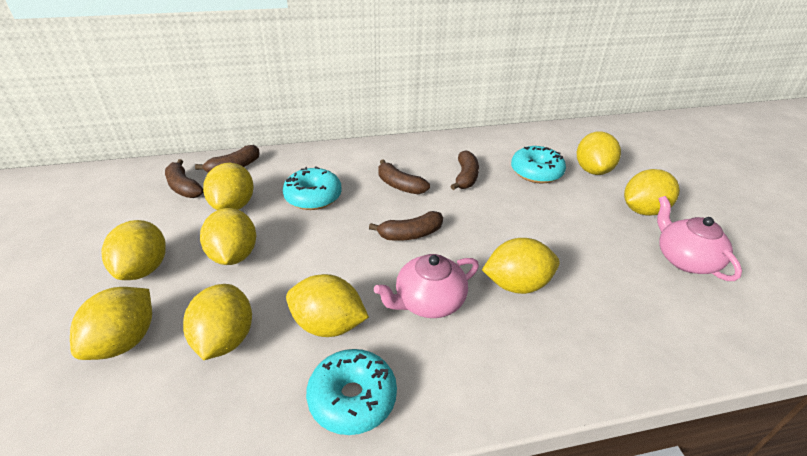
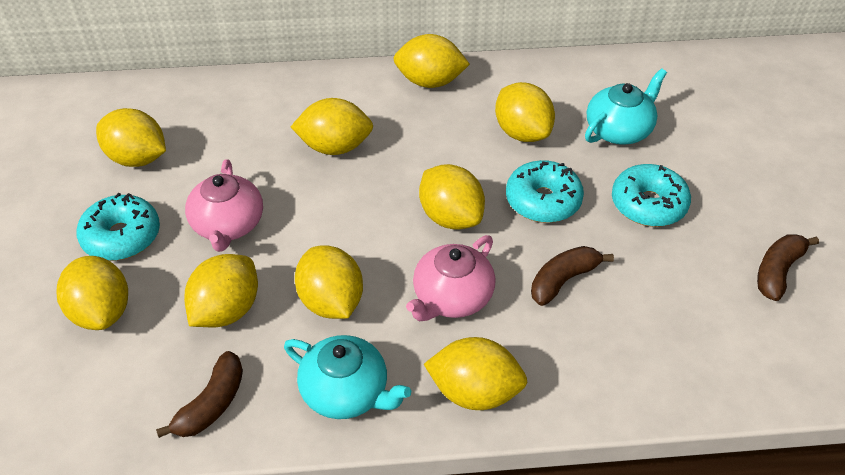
brown banana: 5 -> 3
turquoise teapot: 0 -> 2

